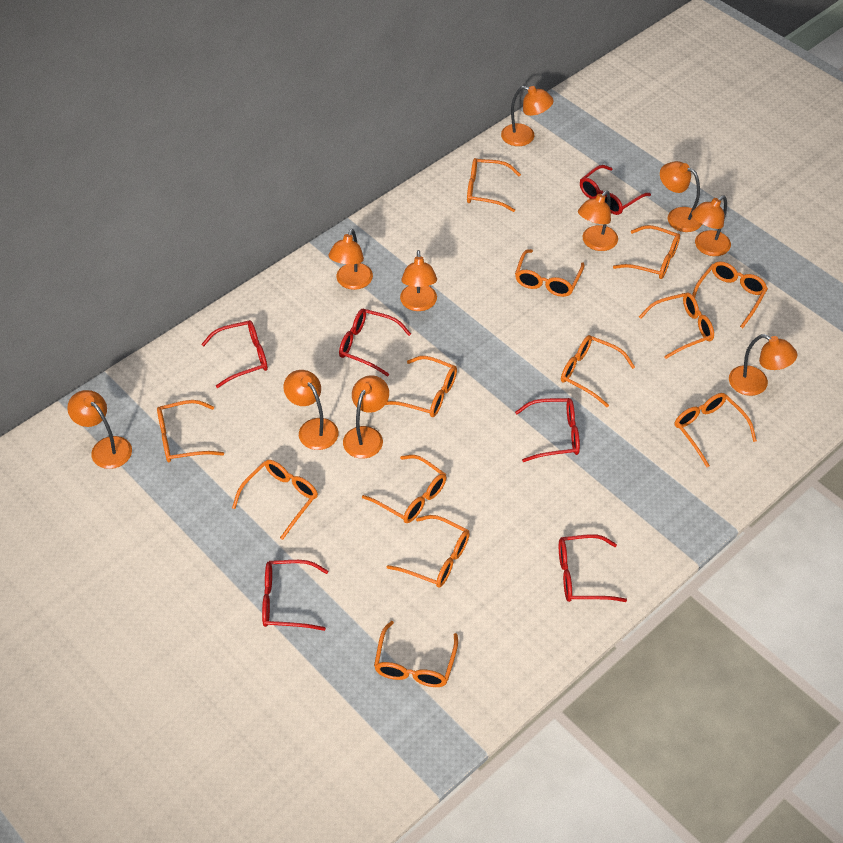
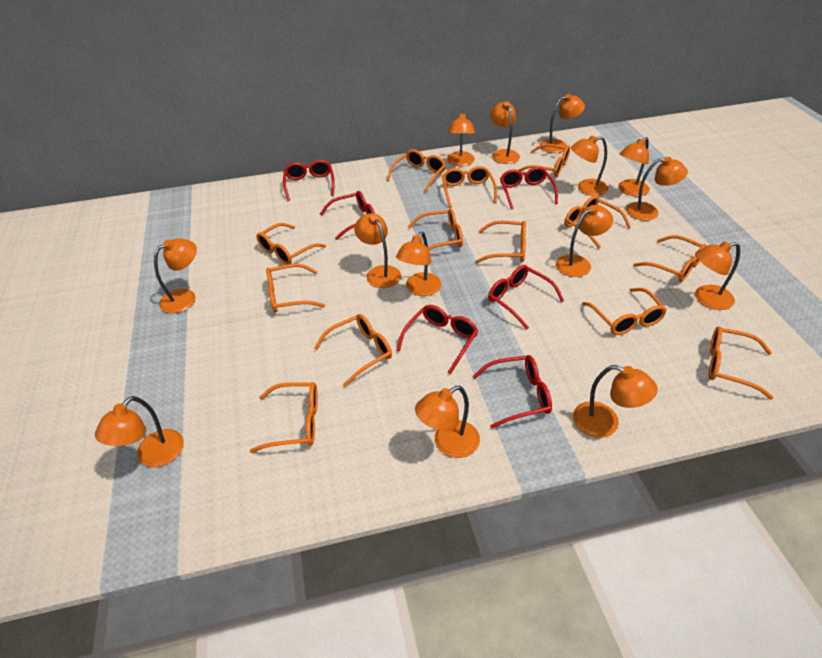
orange lamp: 10 -> 14

